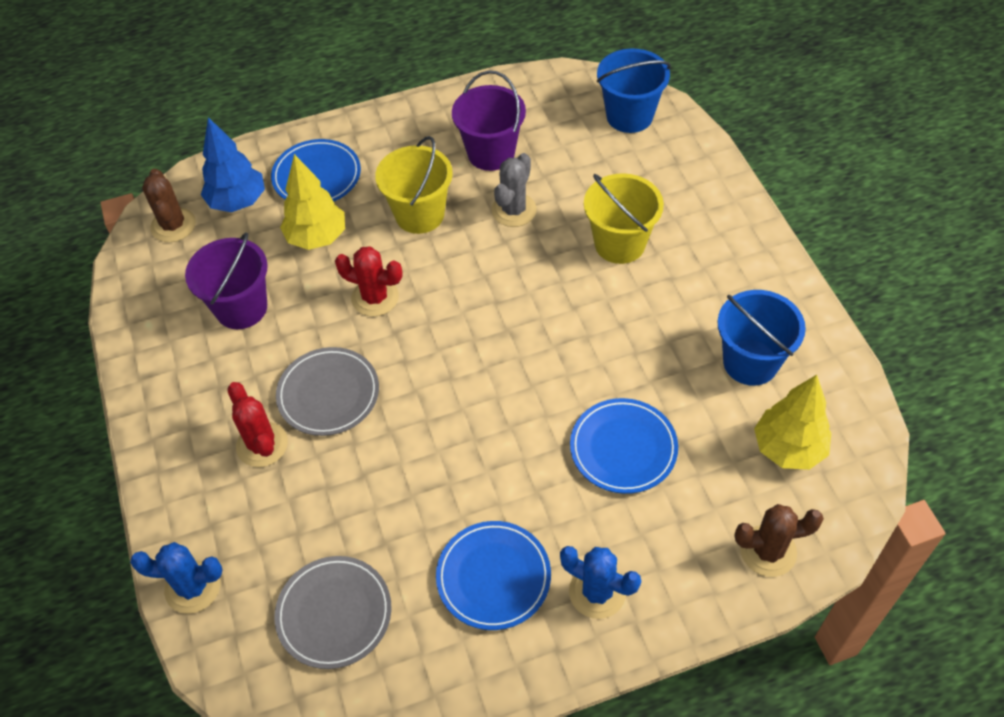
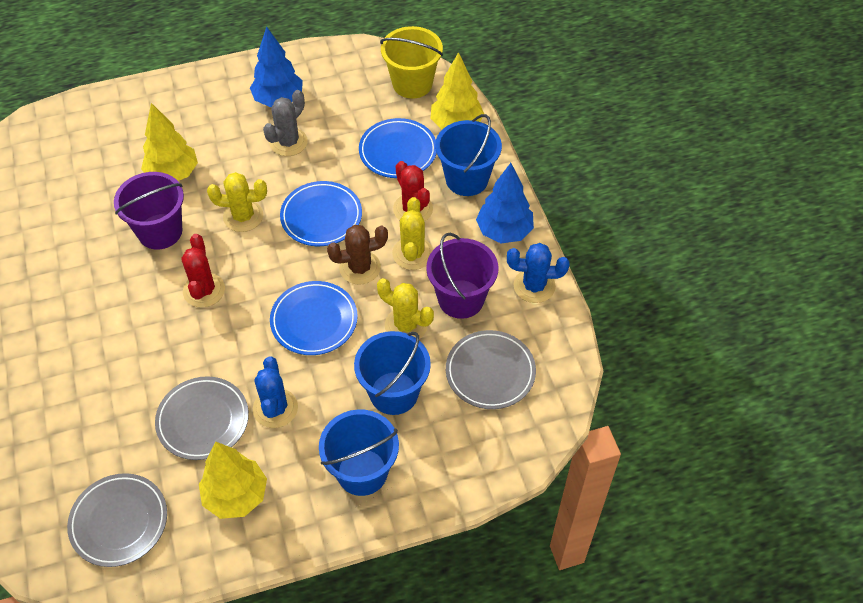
blue bucket: 2 -> 3
blue tree: 1 -> 2
brown cactus: 2 -> 1
grey plate: 2 -> 3
yellow bucket: 2 -> 1
yellow cactus: 0 -> 3
yellow tree: 2 -> 3

